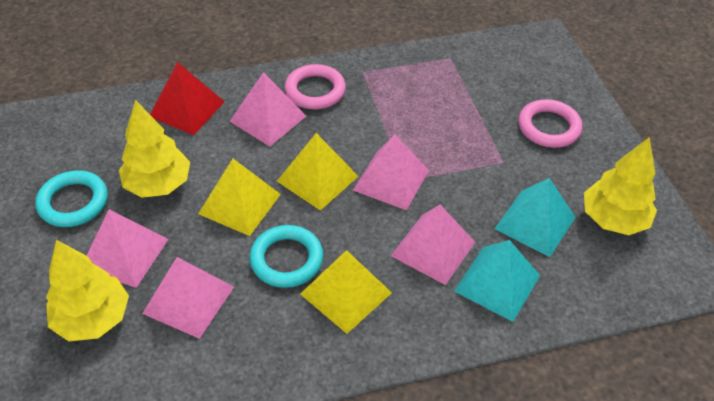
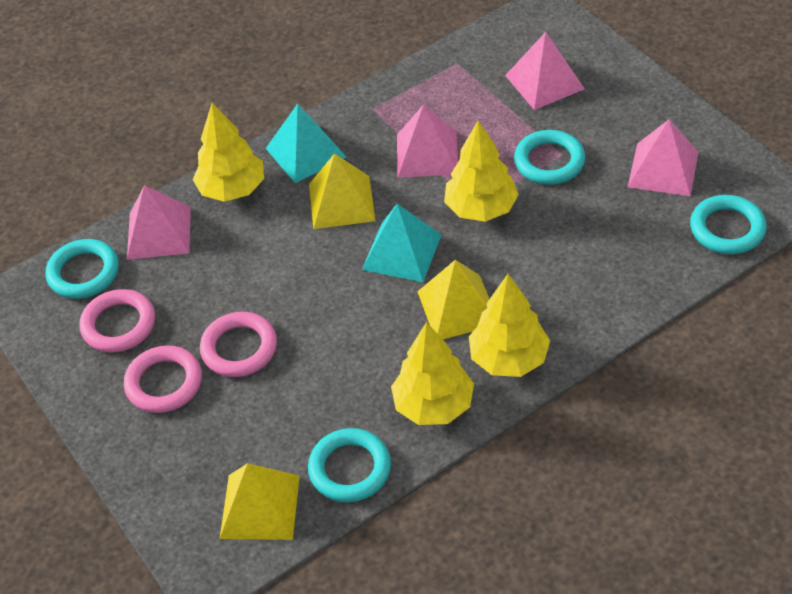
pink pyramid: 5 -> 4
pink ring: 2 -> 3
red pyramid: 1 -> 0
turquoise ring: 2 -> 4
yellow tree: 3 -> 4

